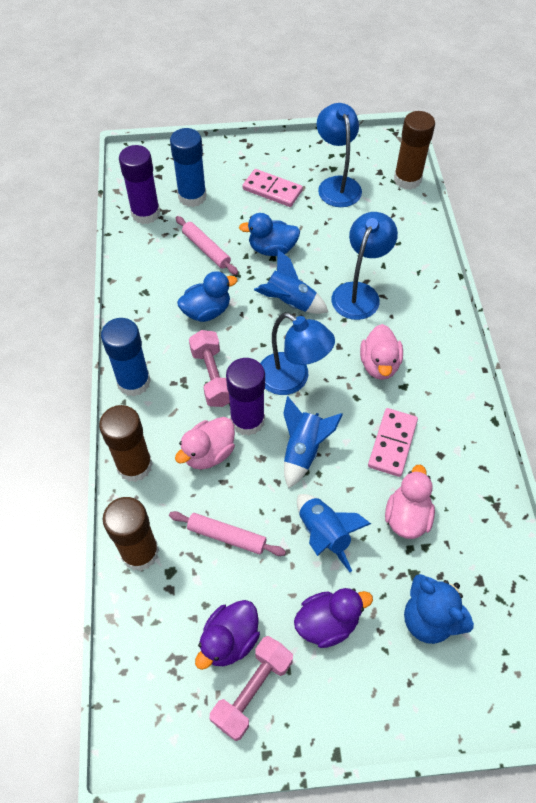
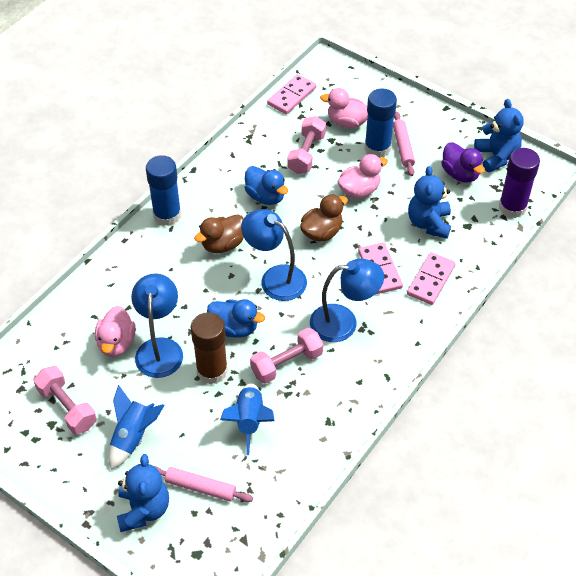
blue rocket: 3 -> 2
blue teddy bear: 1 -> 3
brown duck: 0 -> 2
brown glue stick: 3 -> 1
pink domino: 2 -> 3
pink dumbbell: 2 -> 3
purple duck: 2 -> 1
purple glue stick: 2 -> 1

